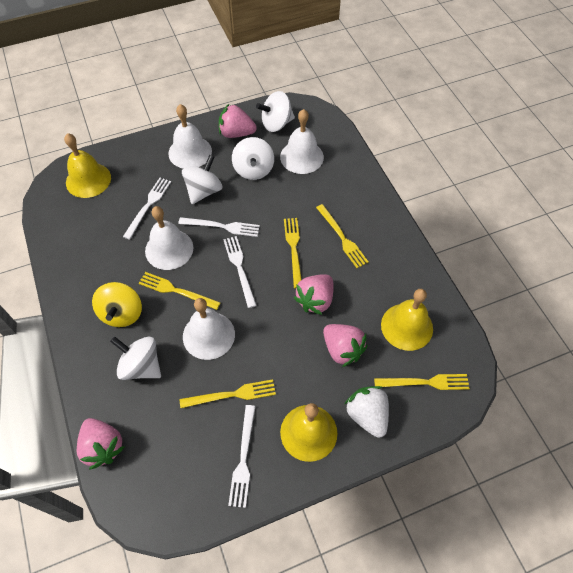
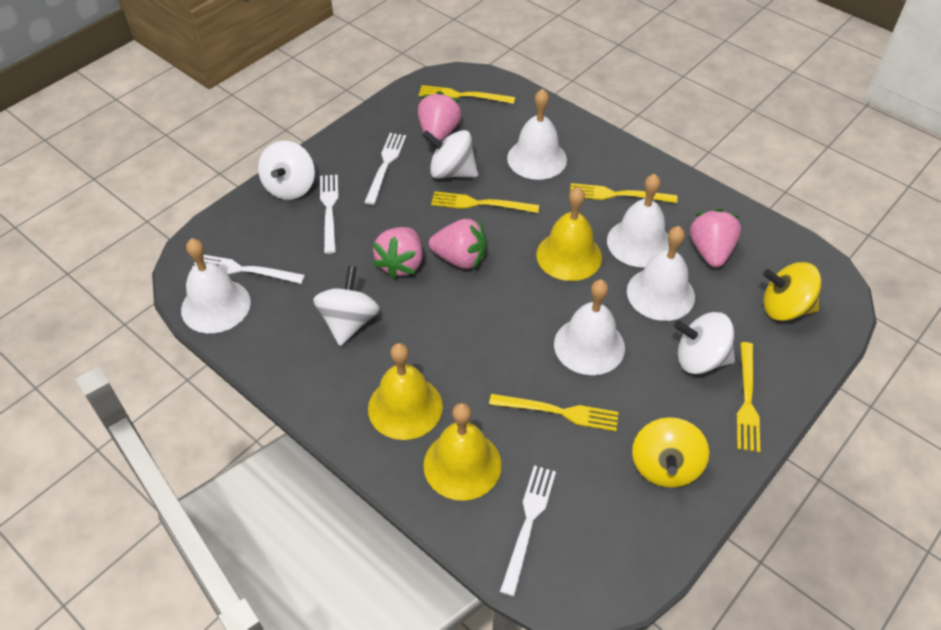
white bell: 4 -> 5
white strawberry: 1 -> 0
yellow spinning top: 1 -> 2

